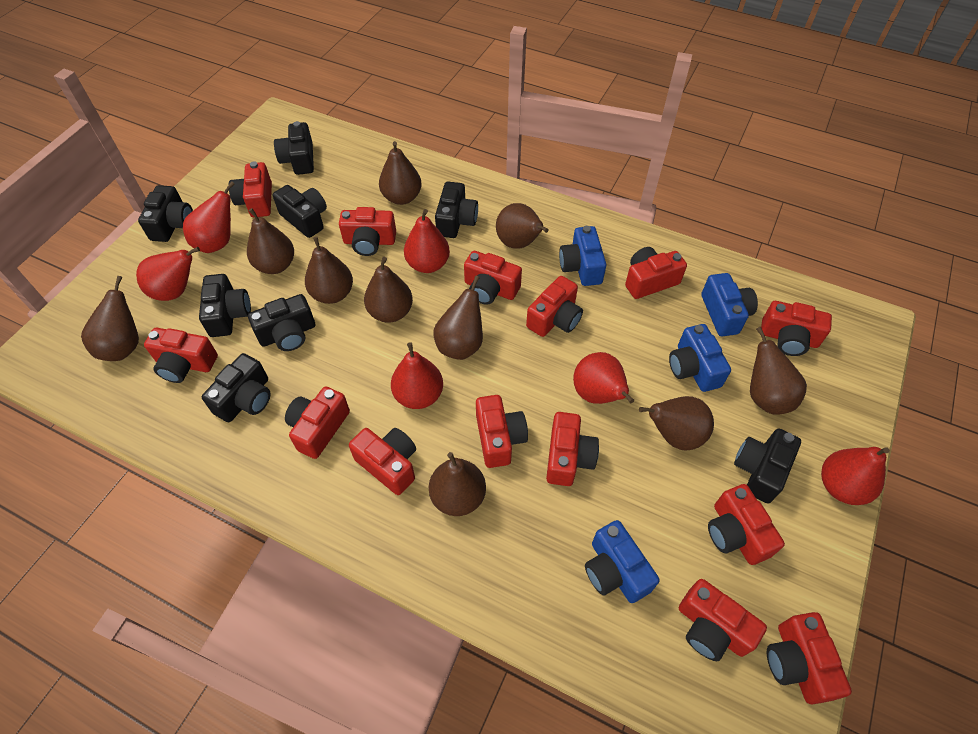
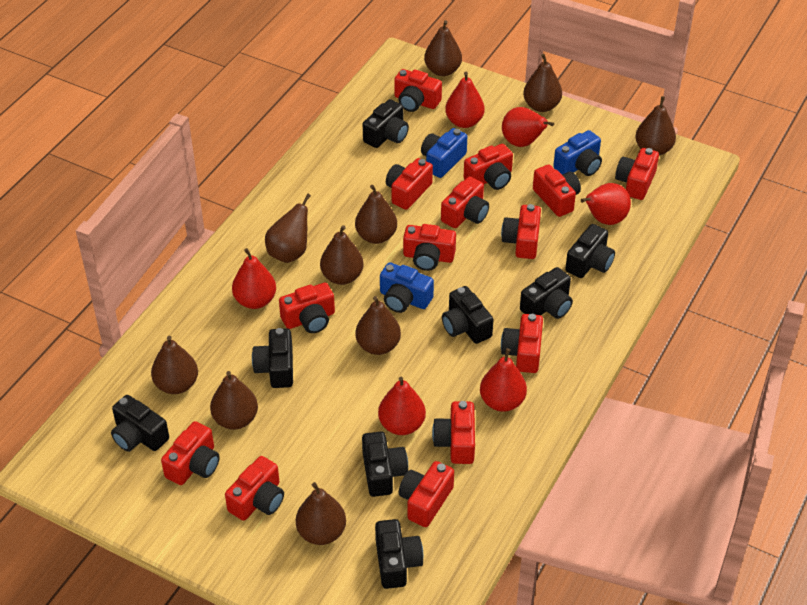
blue camera: 4 -> 3

